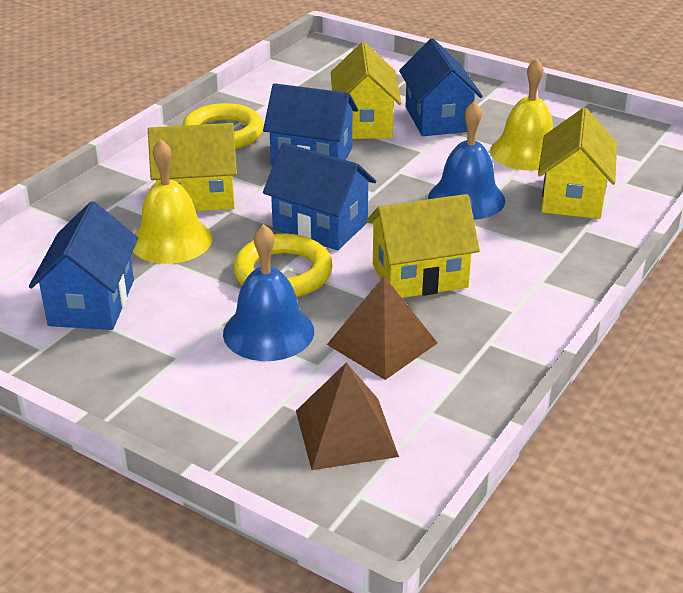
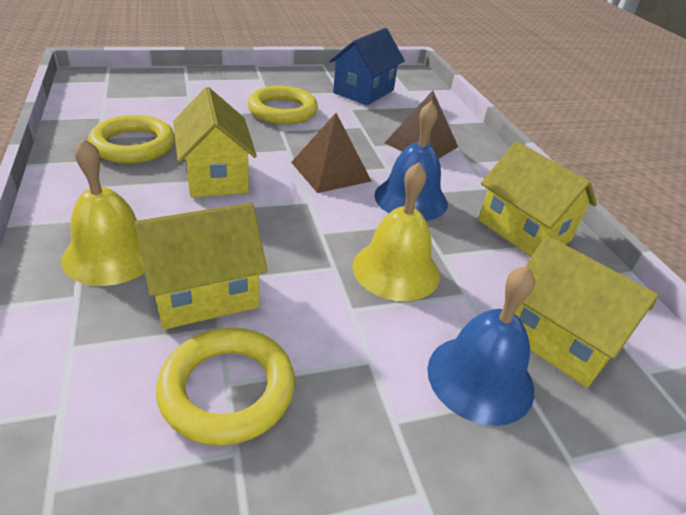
blue house: 4 -> 1
yellow ring: 2 -> 3

